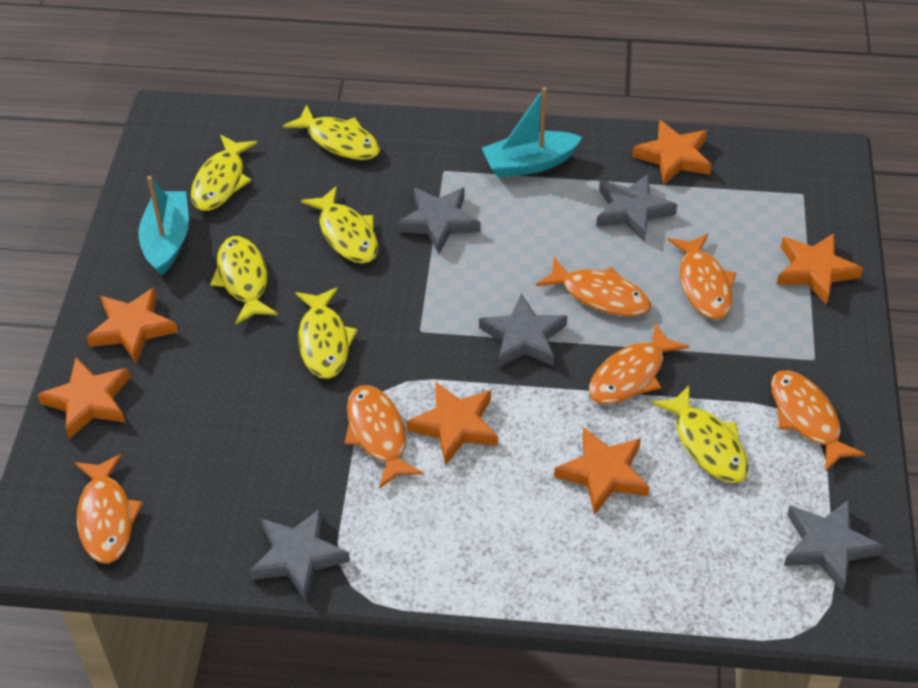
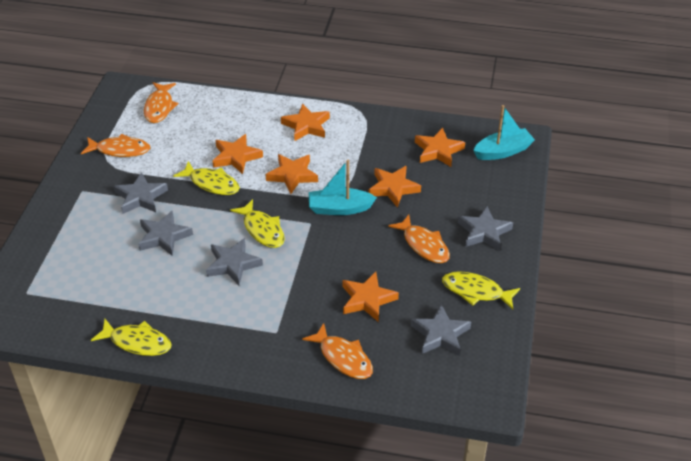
orange fish: 6 -> 4
yellow fish: 6 -> 4

